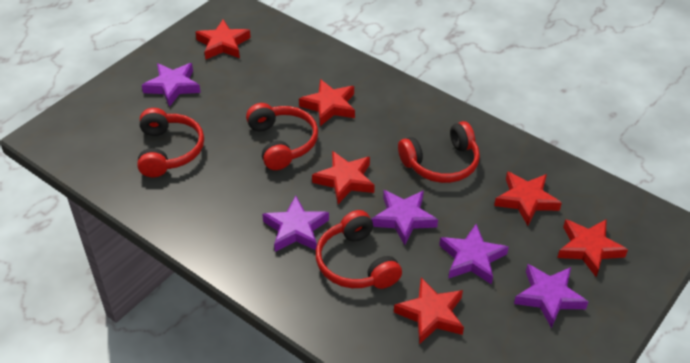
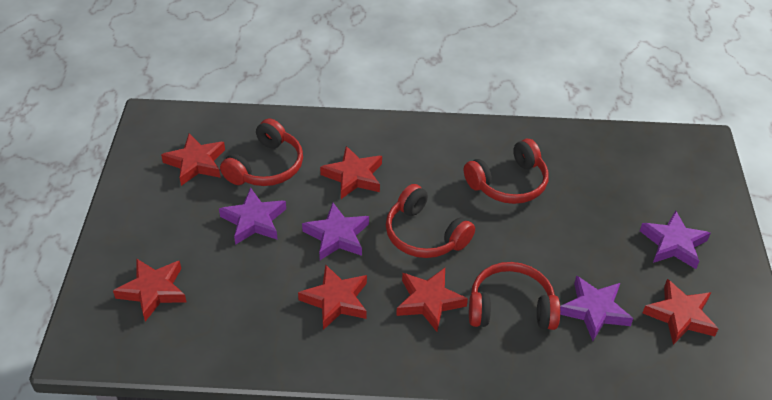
purple star: 5 -> 4

